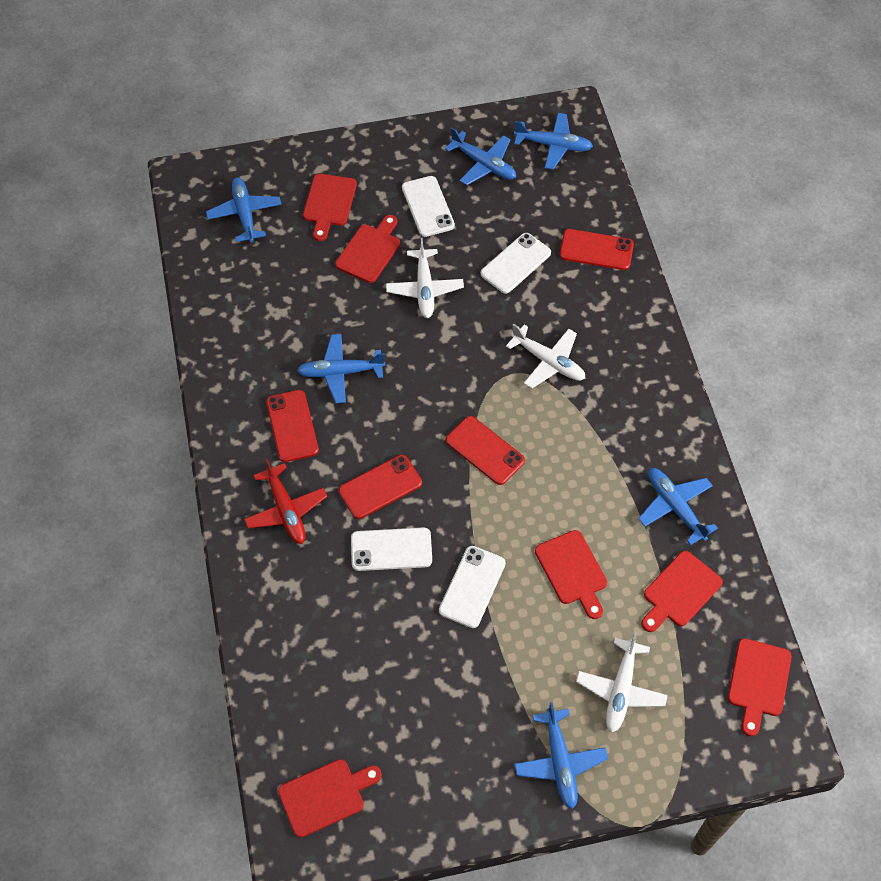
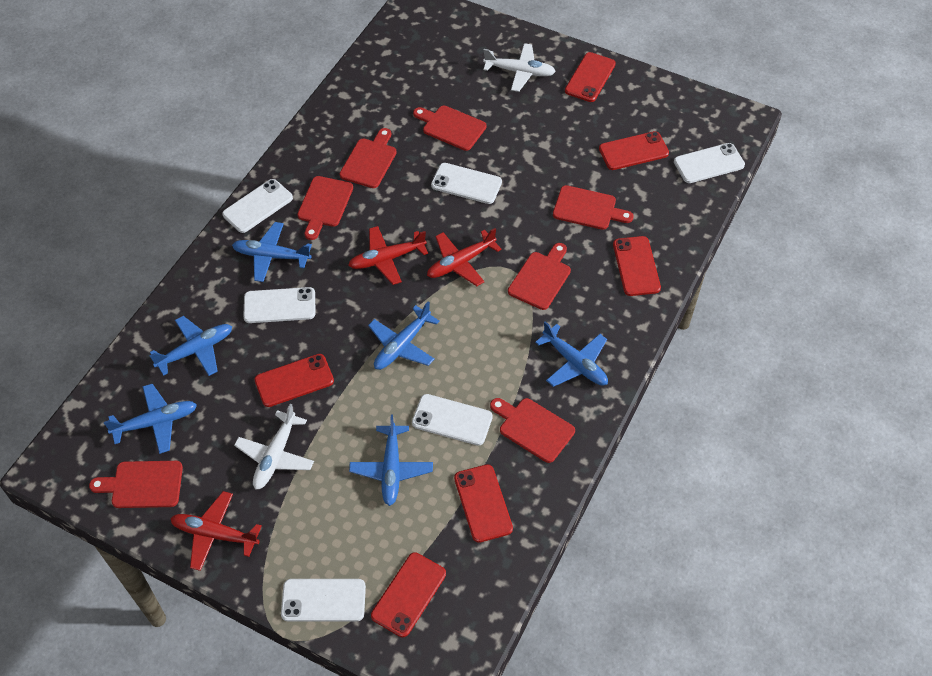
red cutting board: 6 -> 7
red phone: 4 -> 6
red plane: 1 -> 3
white phone: 4 -> 6
white plane: 3 -> 2

